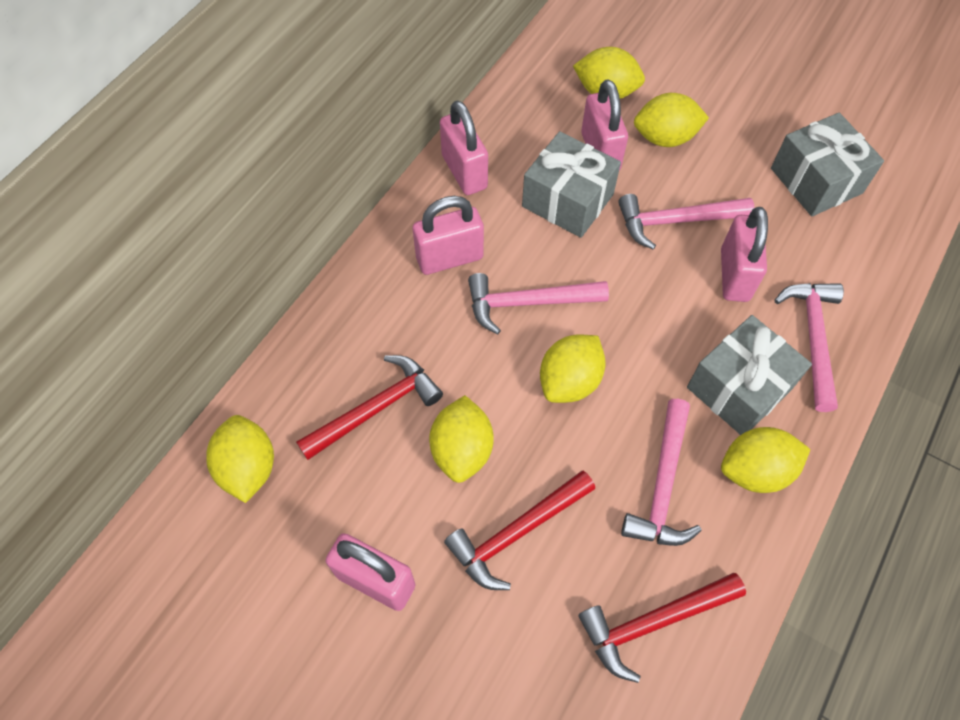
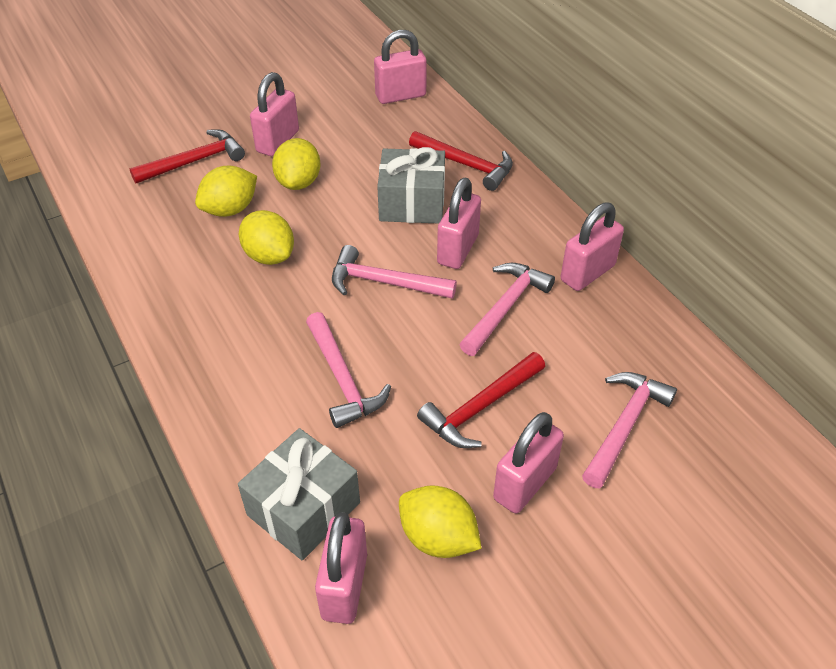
grey gift: 3 -> 2
pink padlock: 5 -> 6
yellow lemon: 6 -> 4

